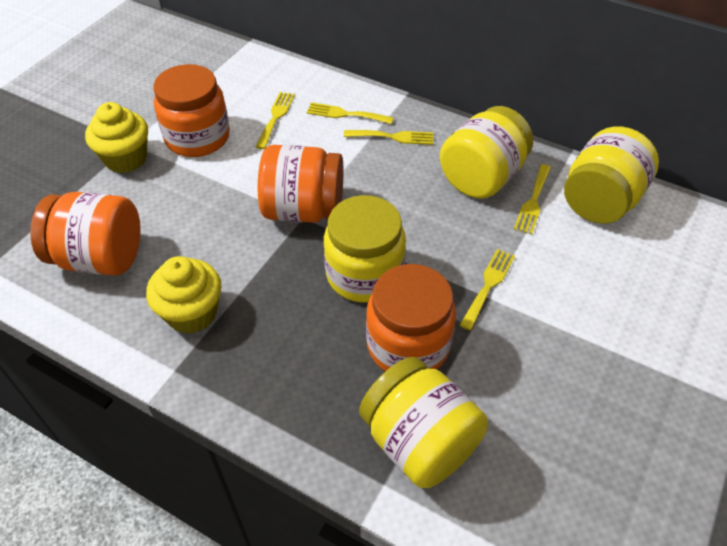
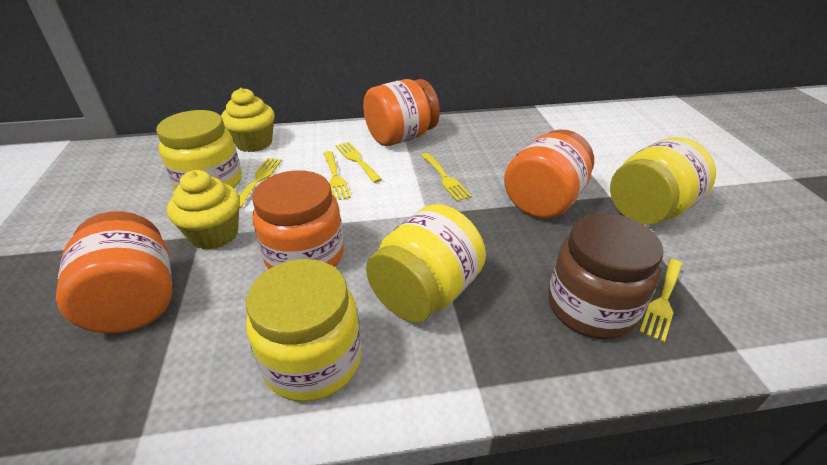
brown jar: 0 -> 1

